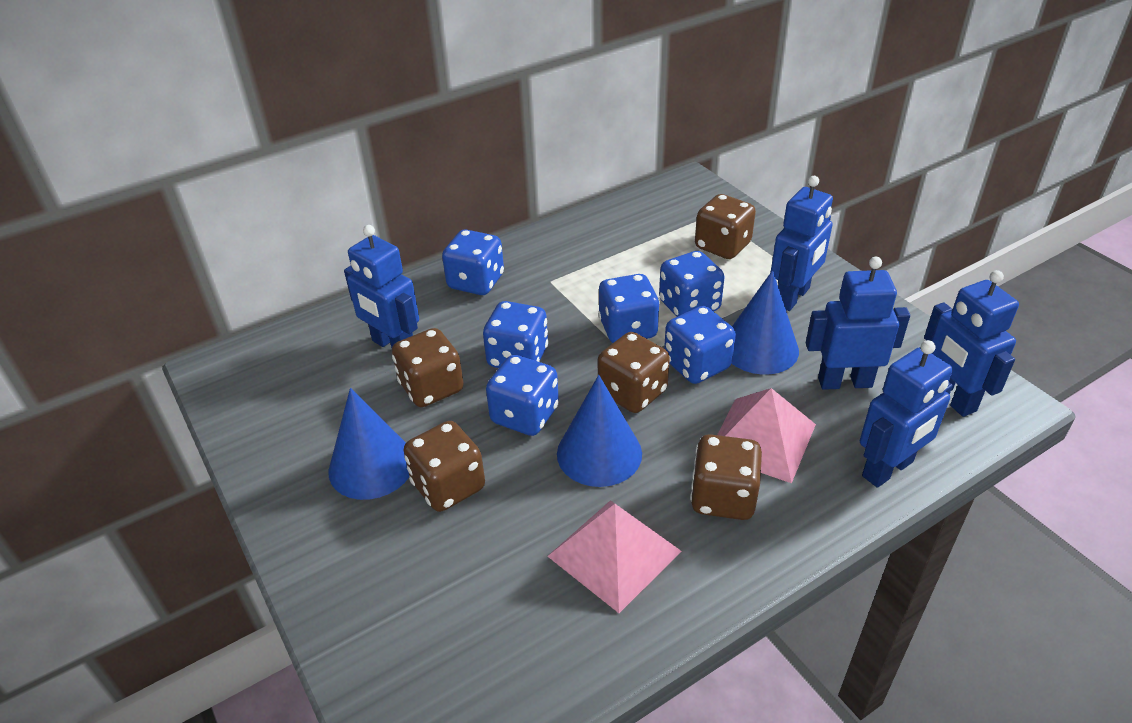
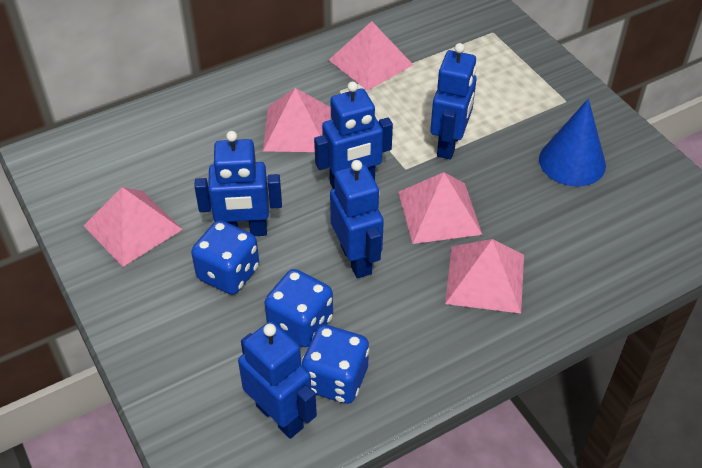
blue cone: 3 -> 1
blue dice: 6 -> 3
brown dice: 5 -> 0
pink pyramid: 2 -> 5

